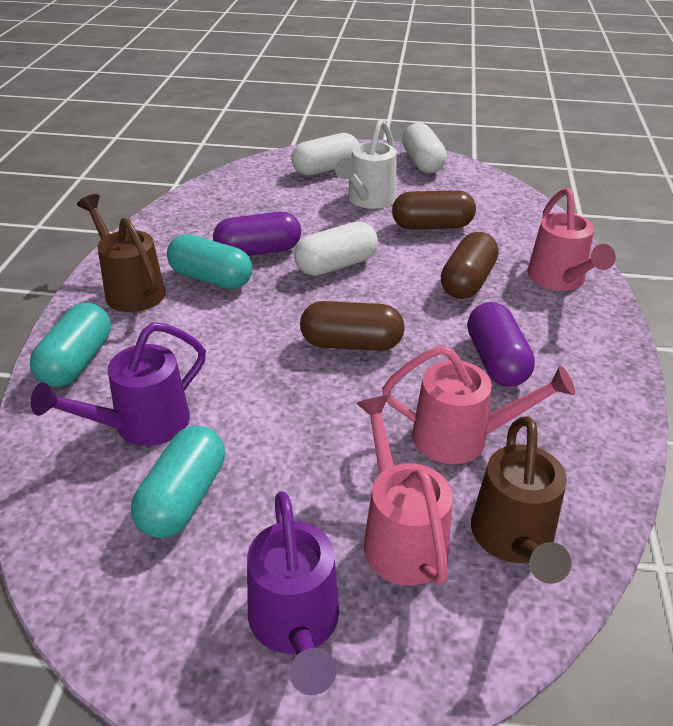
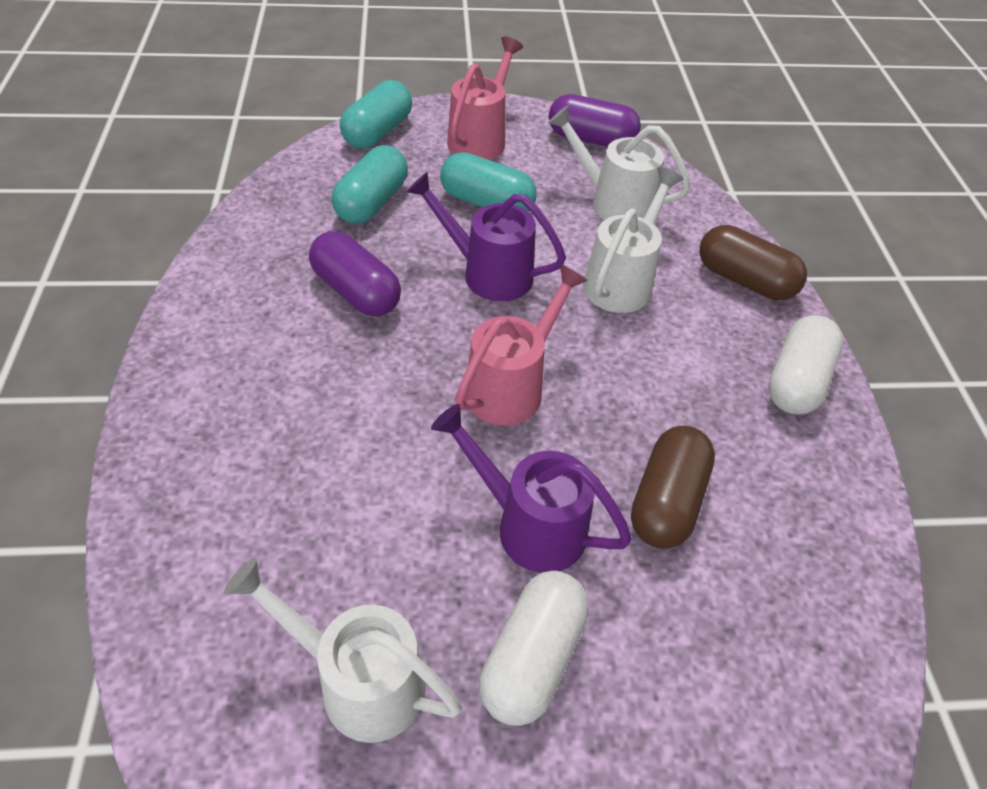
brown capsule: 3 -> 2
brown watering can: 2 -> 0
pink watering can: 3 -> 2
white capsule: 3 -> 2
white watering can: 1 -> 3

